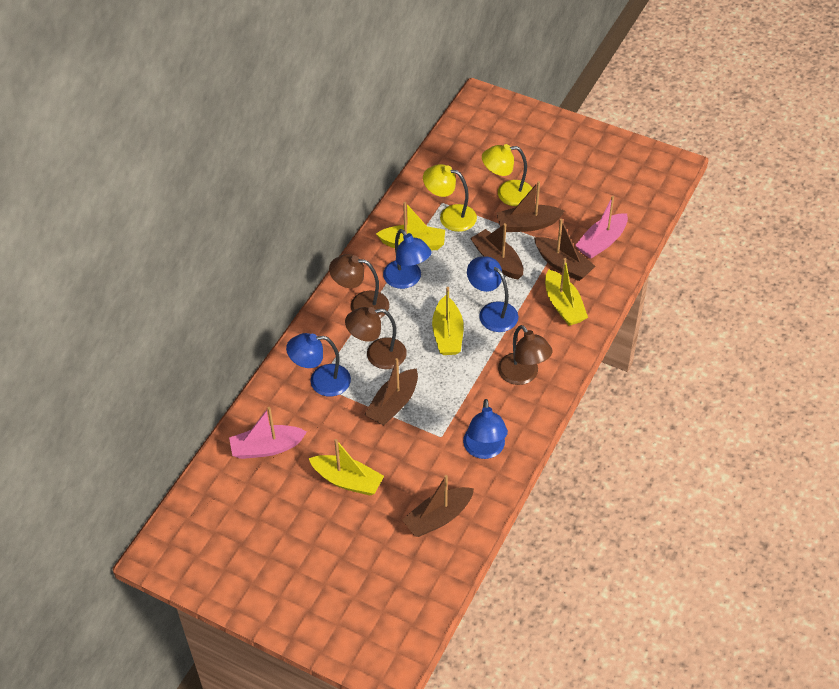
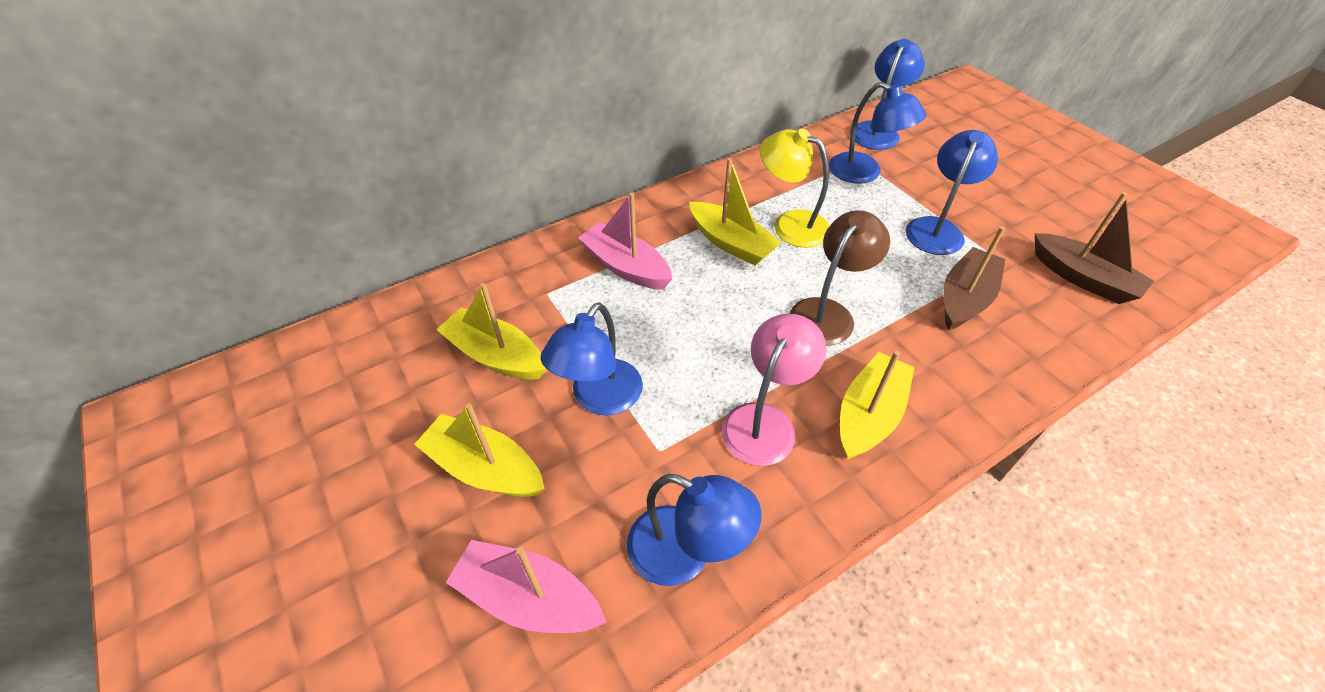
blue lamp: 4 -> 5
brown boat: 5 -> 2
brown lamp: 3 -> 1
pink lamp: 0 -> 1
yellow lamp: 2 -> 1

